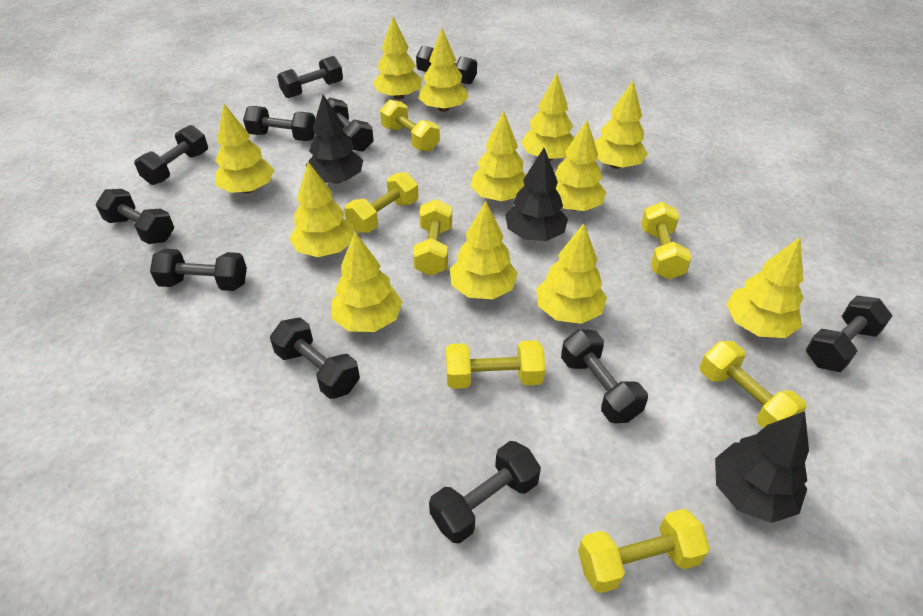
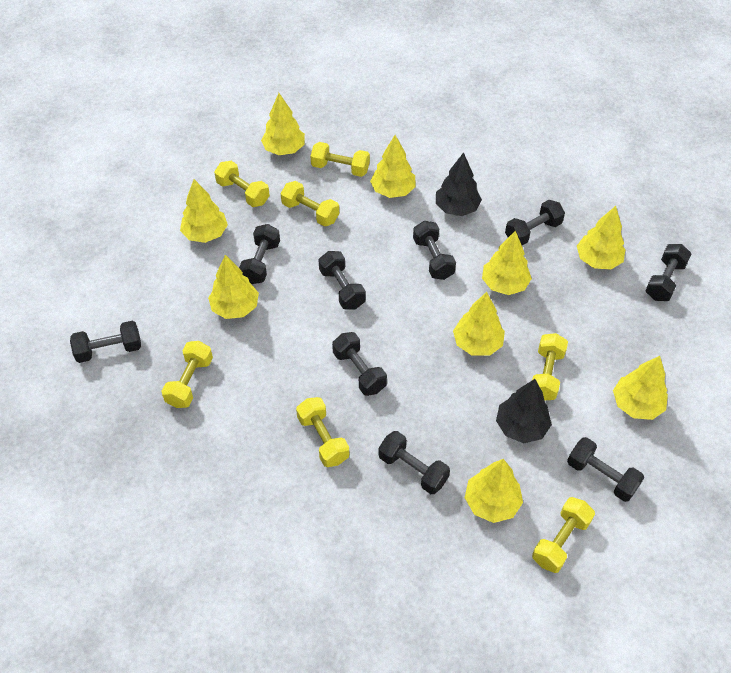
black dumbbell: 11 -> 9
black tree: 3 -> 2
yellow tree: 12 -> 9

